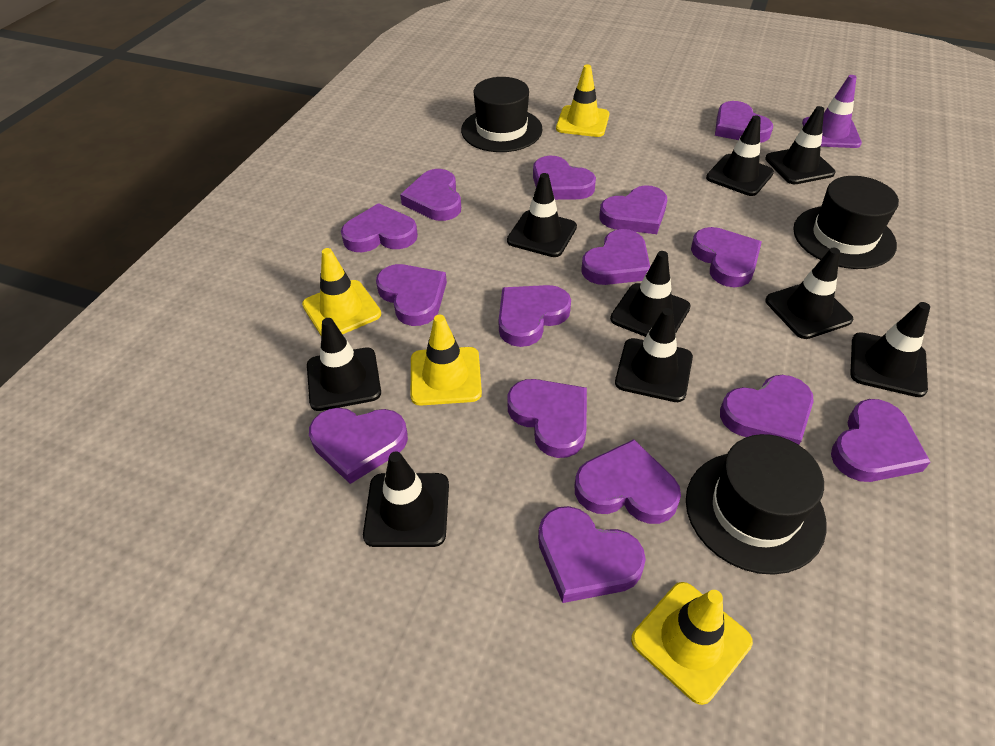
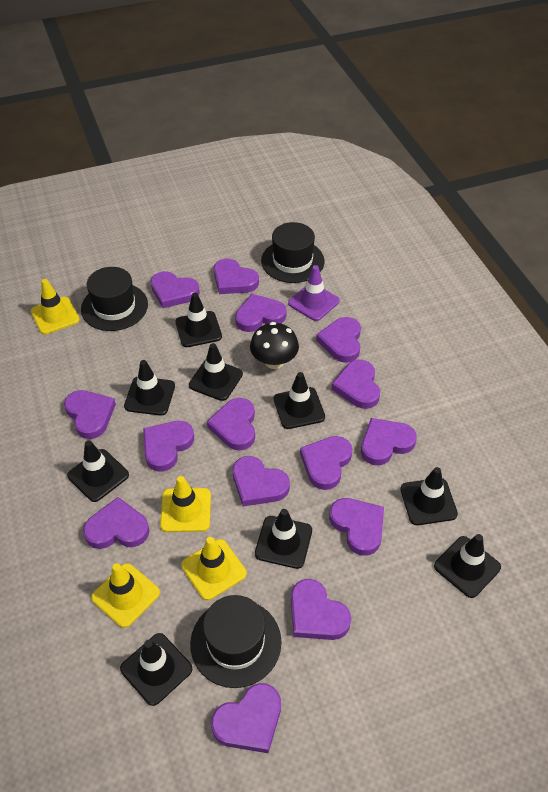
black mushroom: 0 -> 1

